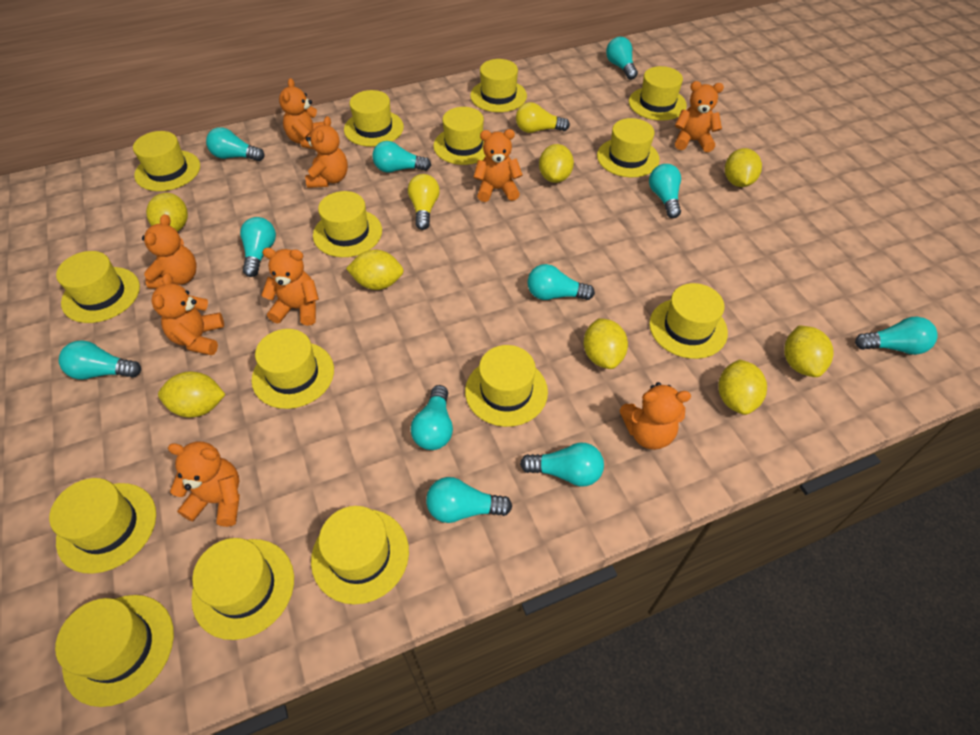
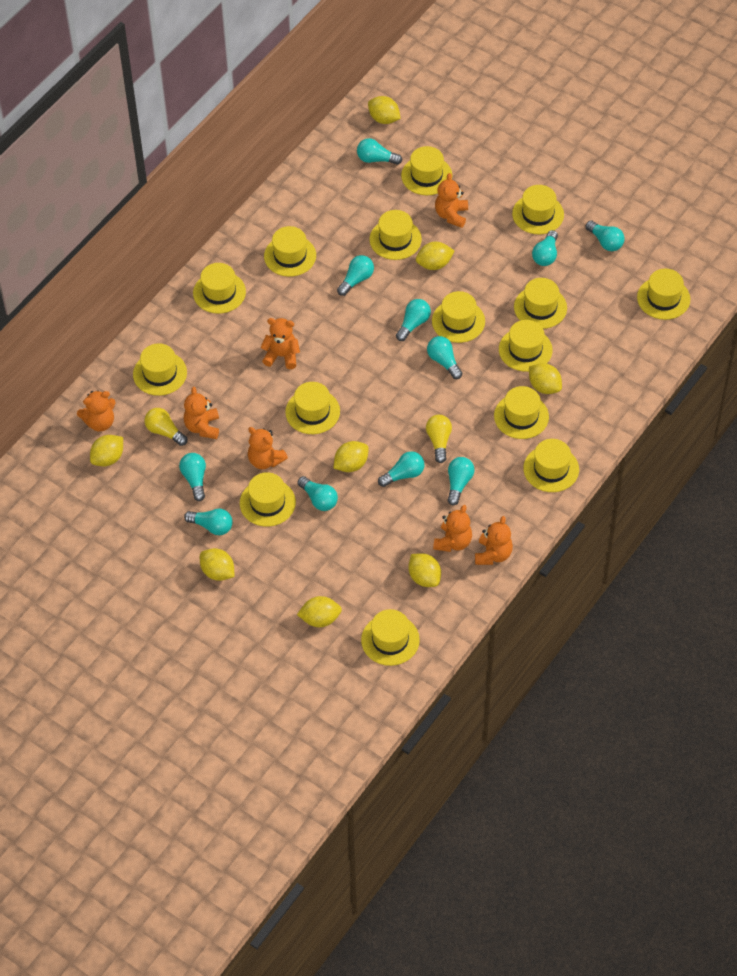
orange teddy bear: 9 -> 7

